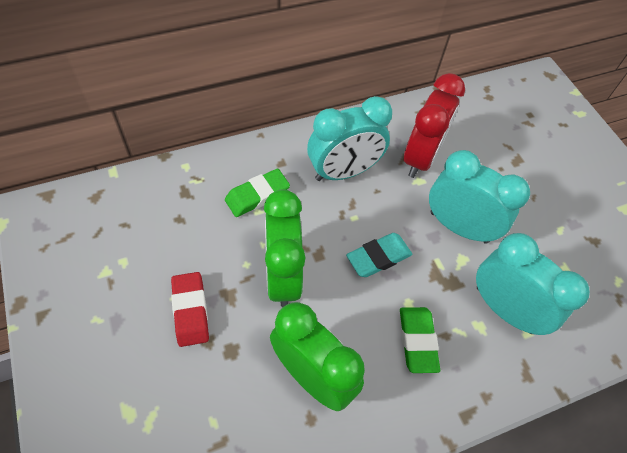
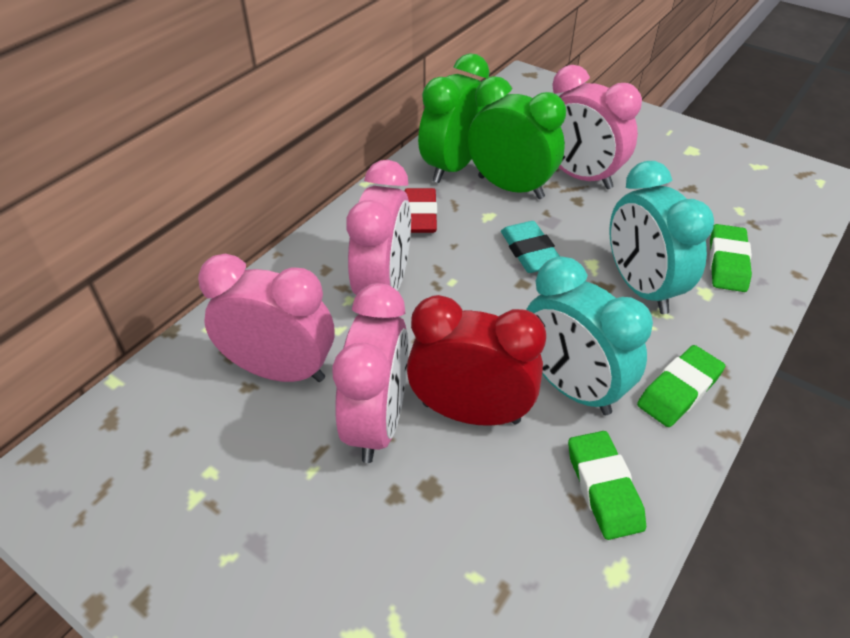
green eraser: 2 -> 3
pink clock: 0 -> 4
turquoise clock: 3 -> 2

